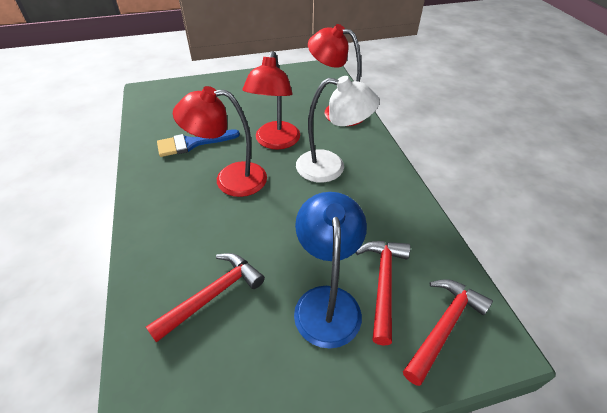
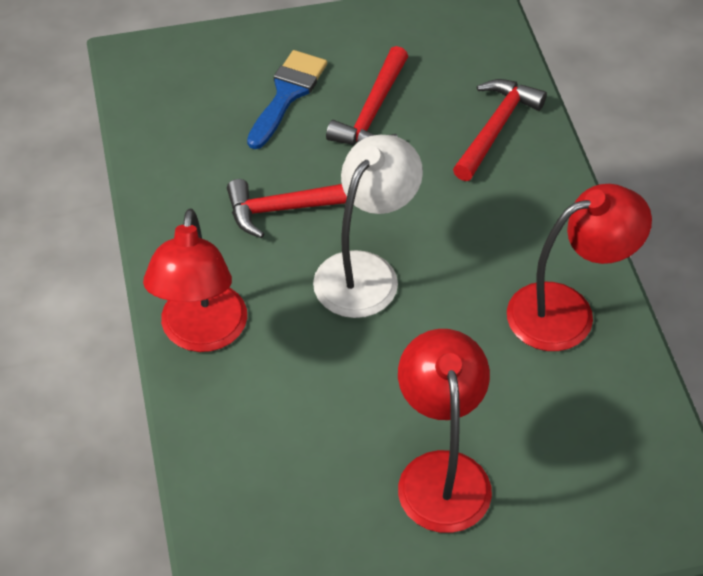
blue lamp: 1 -> 0

